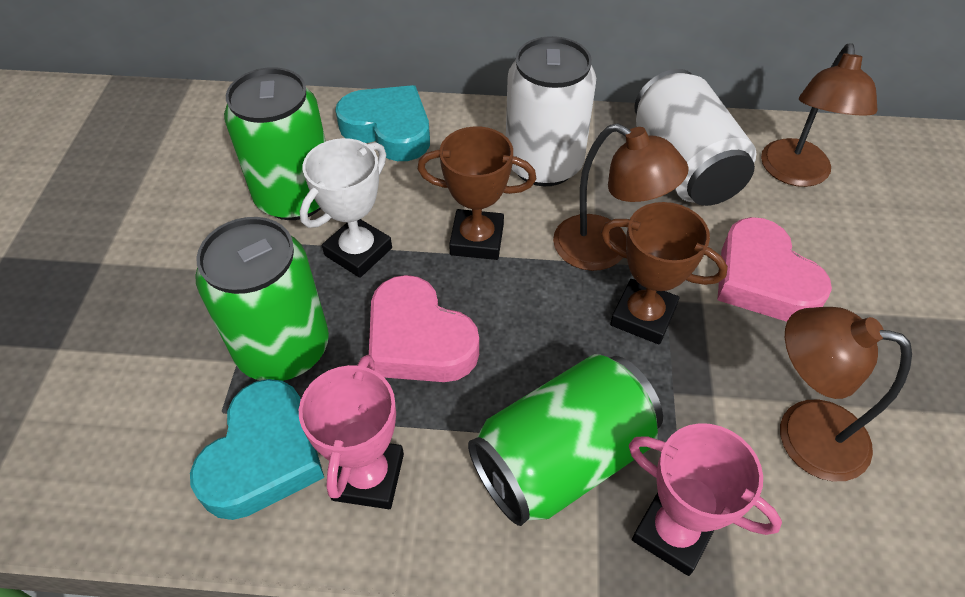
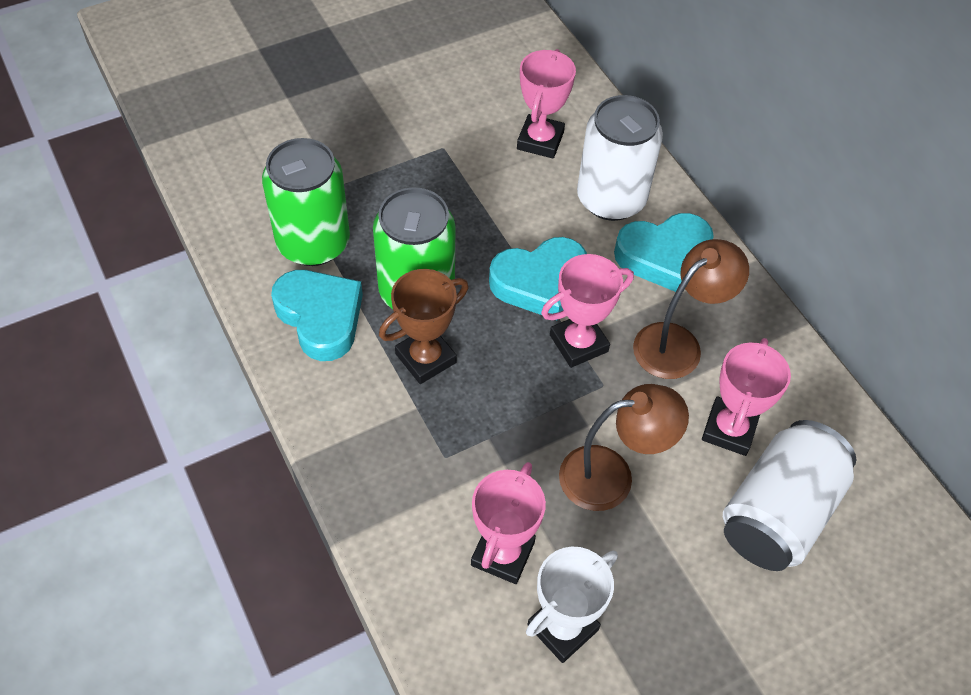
brown lamp: 3 -> 2
brown trophy: 2 -> 1
green can: 3 -> 2
pink heart: 2 -> 0
pink trophy: 2 -> 4
turquoise heart: 2 -> 3

